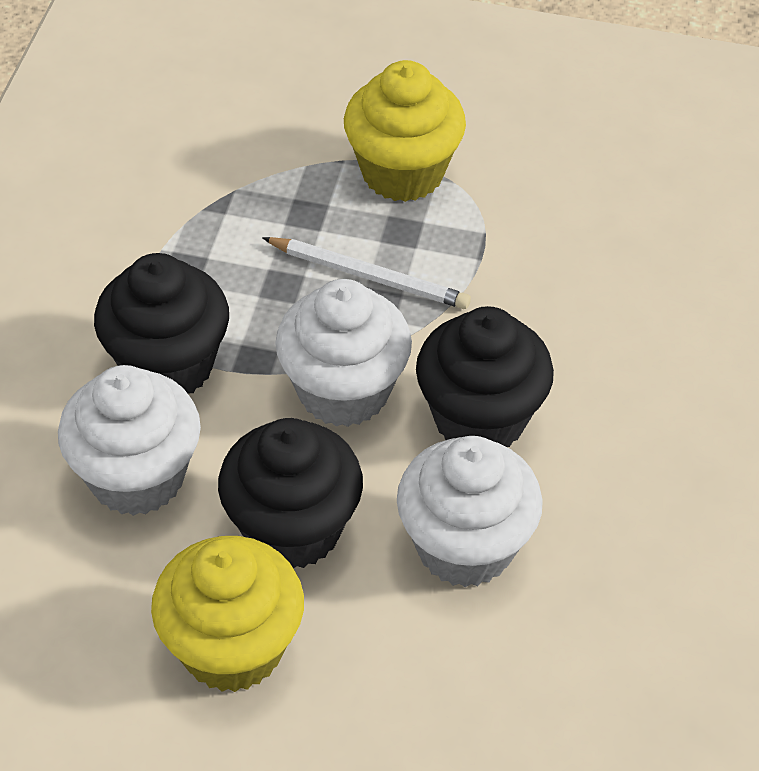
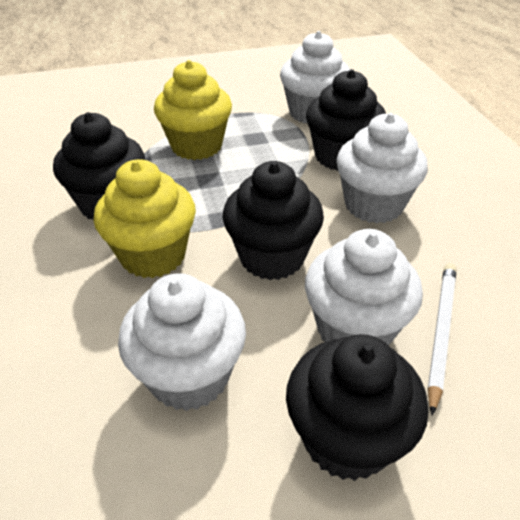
black cupcake: 3 -> 4
white cupcake: 3 -> 4

